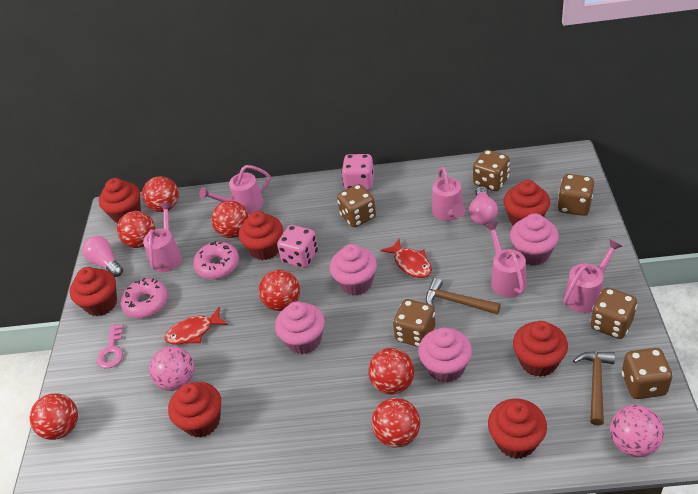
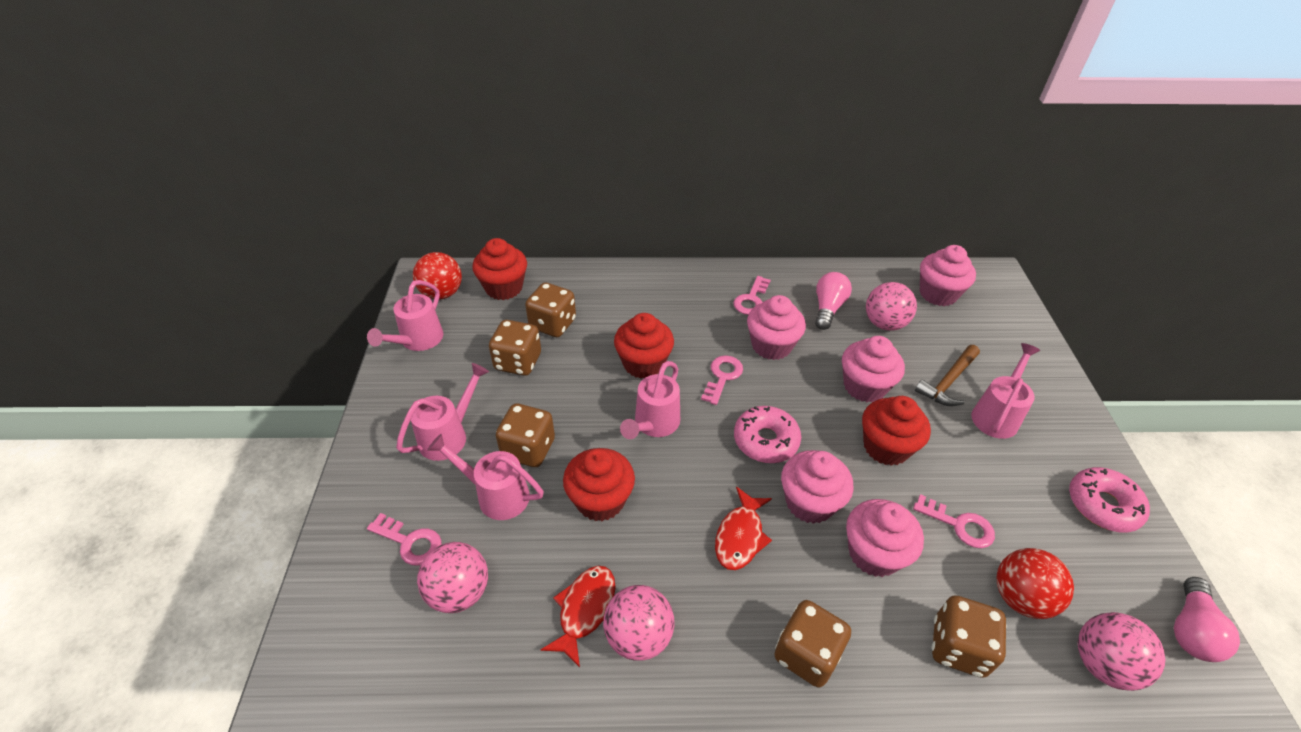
brown dice: 6 -> 5
brown hammer: 2 -> 1
pink ball: 2 -> 4
pink cupcake: 4 -> 5
pink dice: 2 -> 0
pink key: 1 -> 4
red ball: 7 -> 2
red cupcake: 7 -> 4

